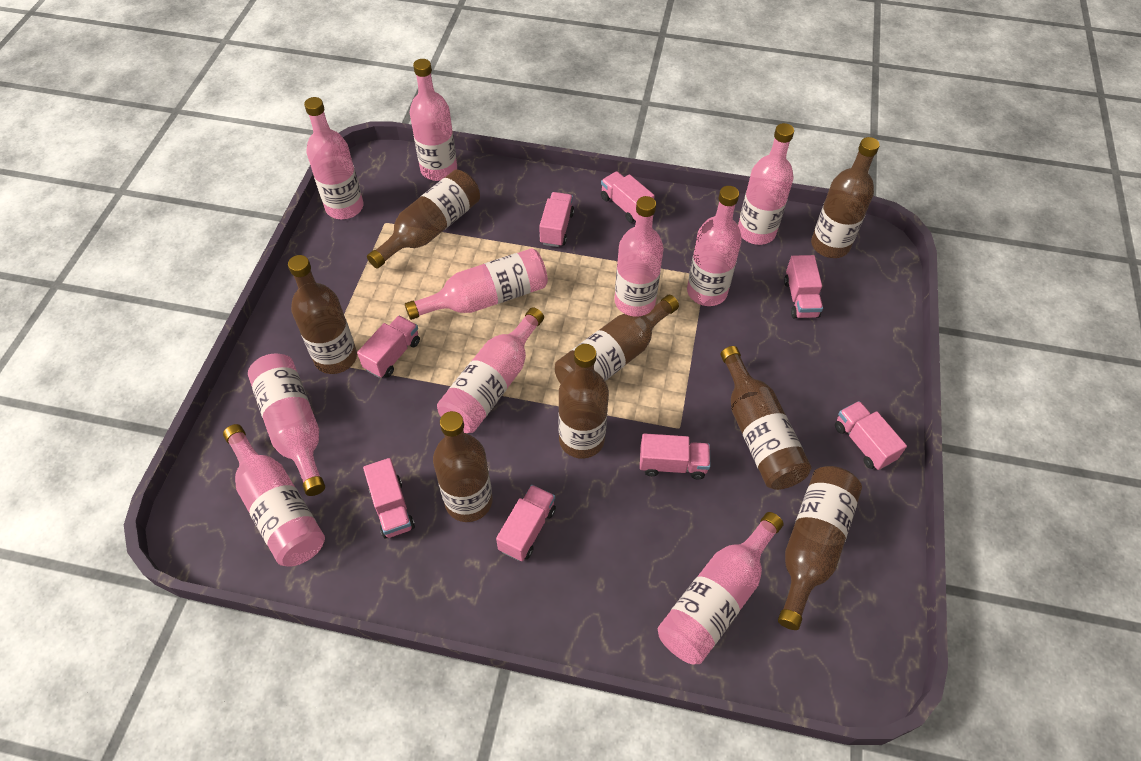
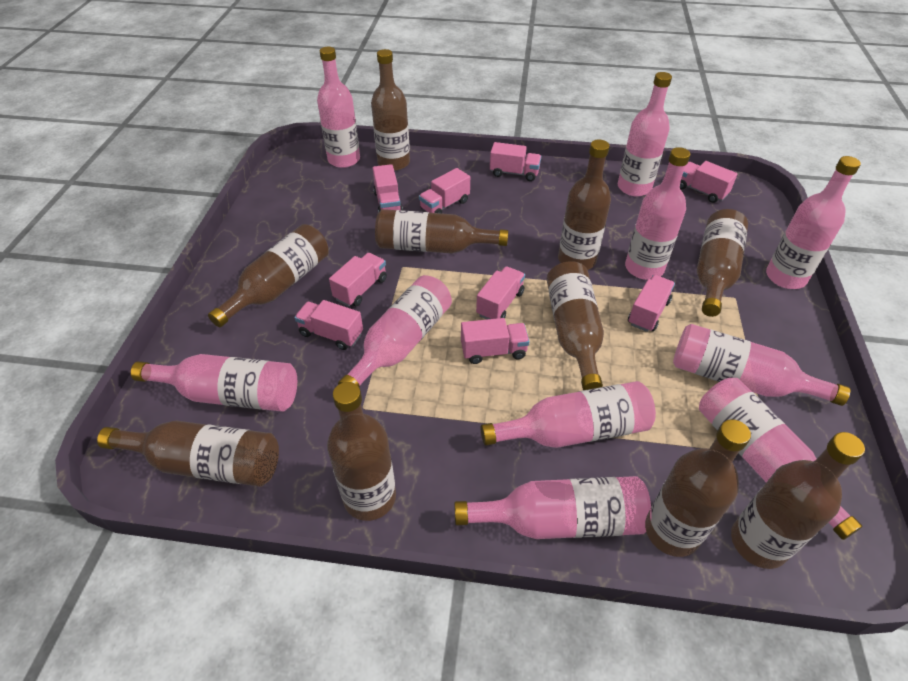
brown bottle: 8 -> 10
pink truck: 8 -> 9

